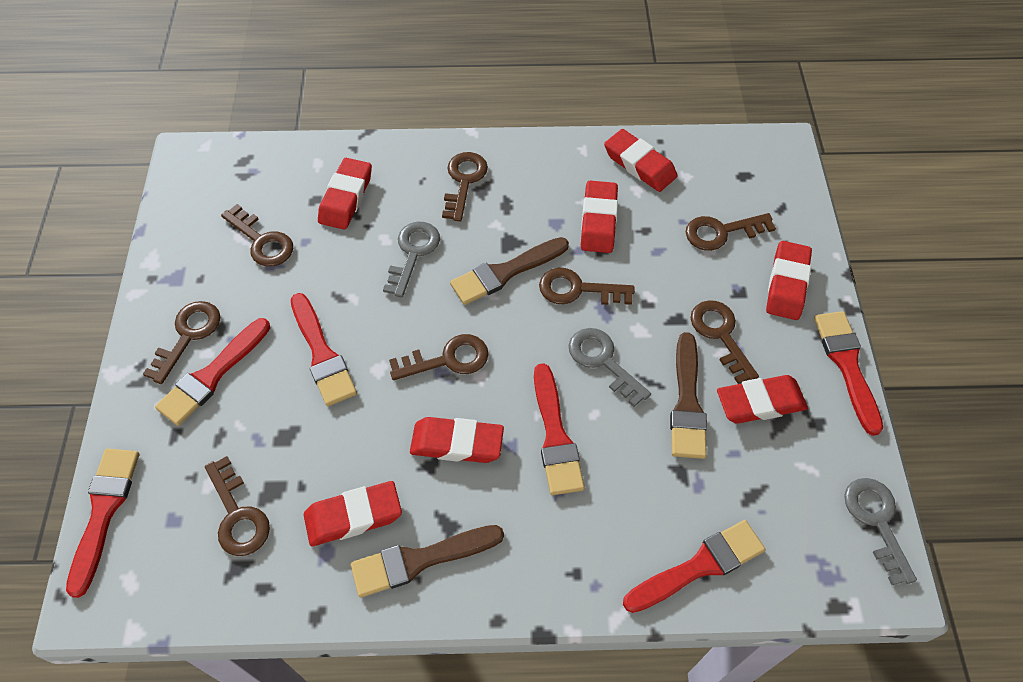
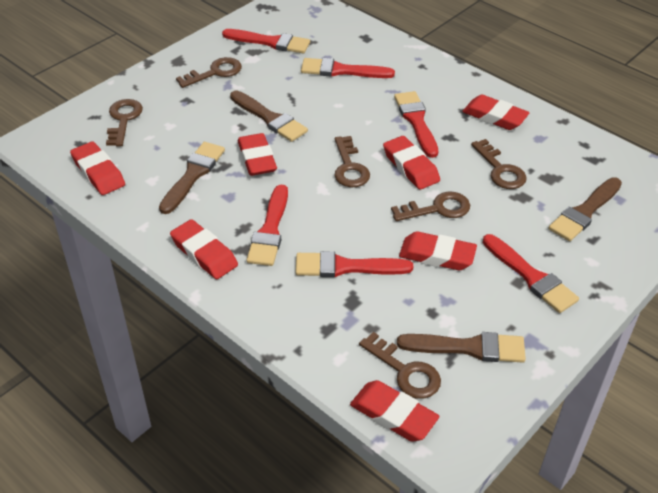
brown brush: 3 -> 4
brown key: 8 -> 6
grey key: 3 -> 0

